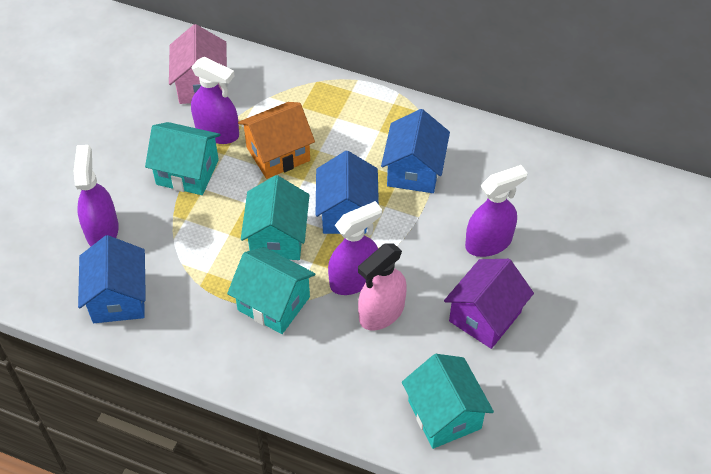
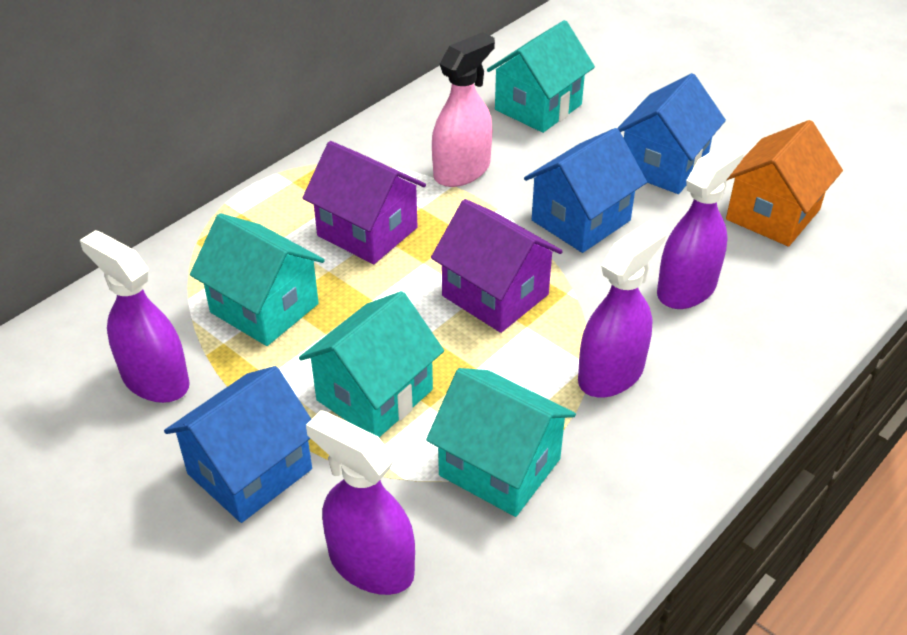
pink house: 1 -> 0
purple house: 1 -> 2

